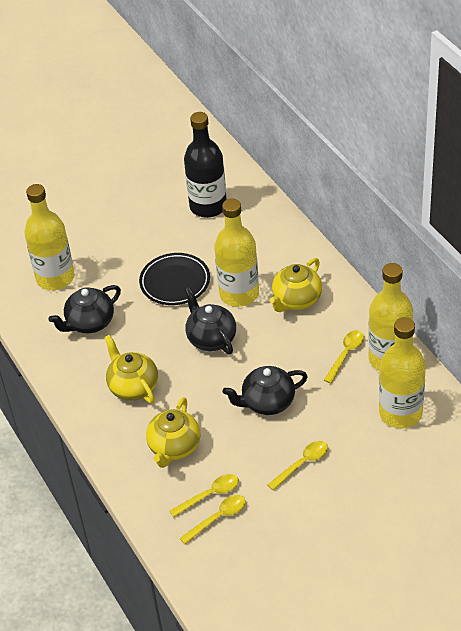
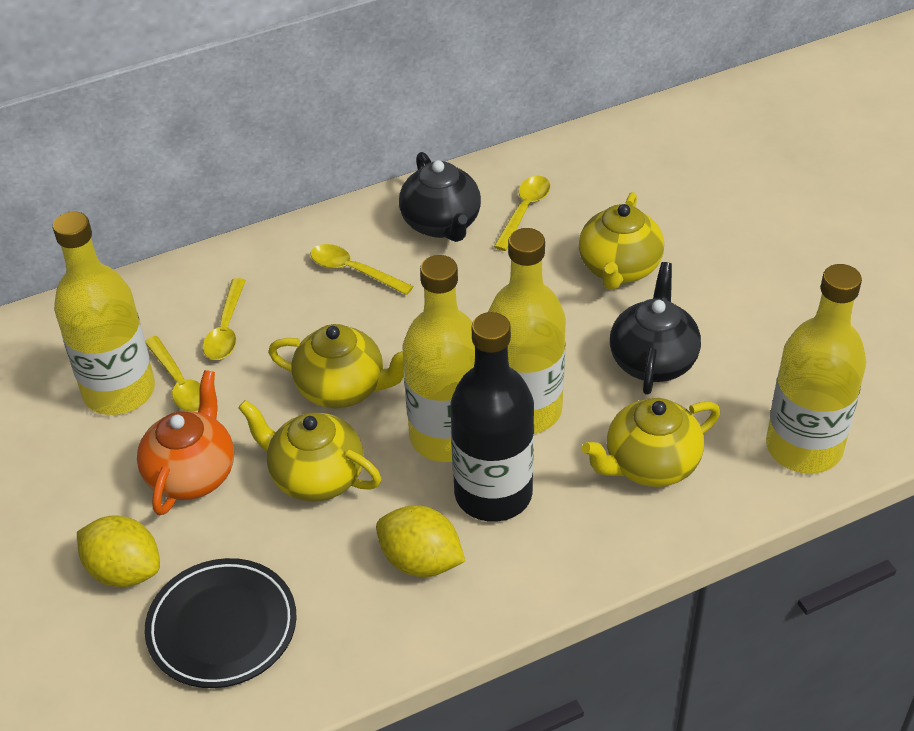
black teapot: 3 -> 2
orange teapot: 0 -> 1
yellow lemon: 0 -> 2
yellow teapot: 3 -> 4

